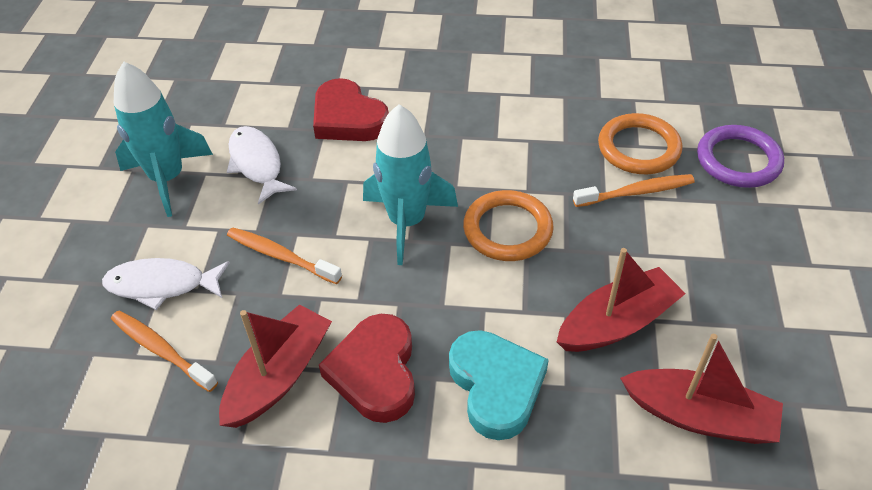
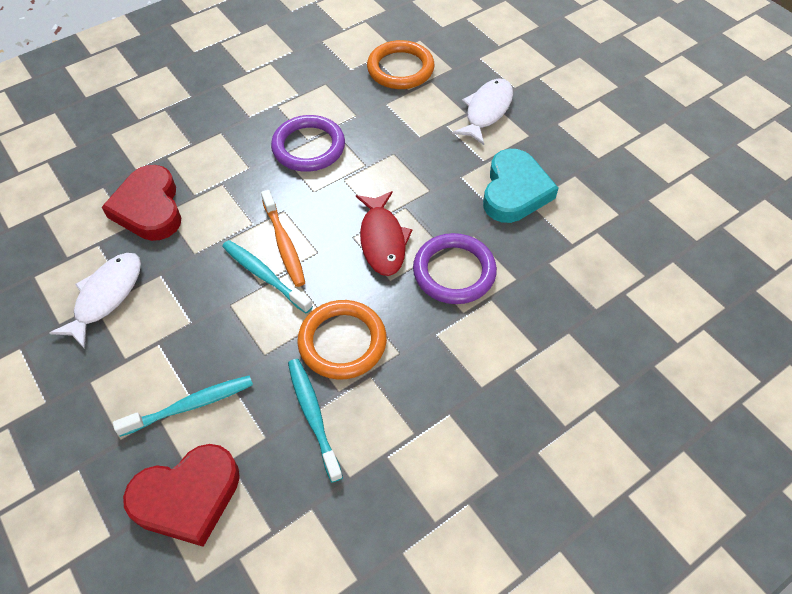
orange toothbrush: 3 -> 1
purple ring: 1 -> 2
red boat: 3 -> 0
red fish: 0 -> 1
turquoise rocket: 2 -> 0
turquoise toothbrush: 0 -> 3

